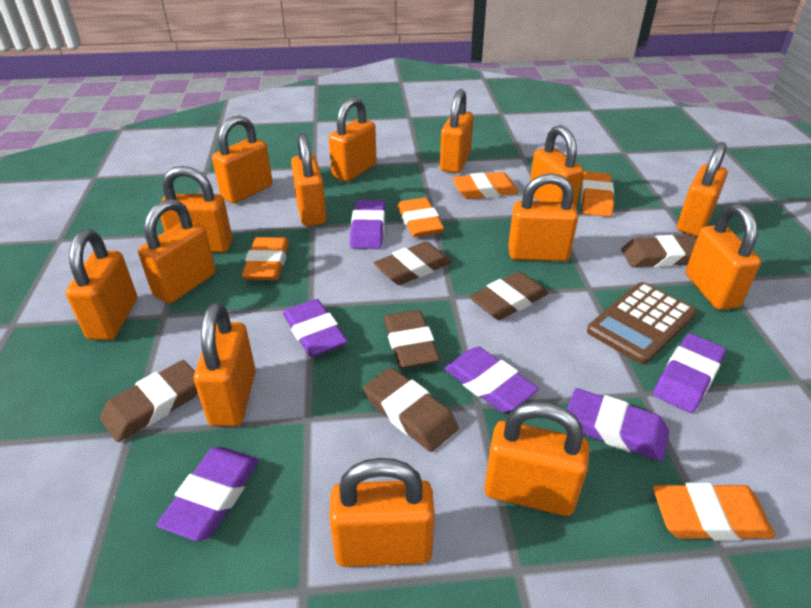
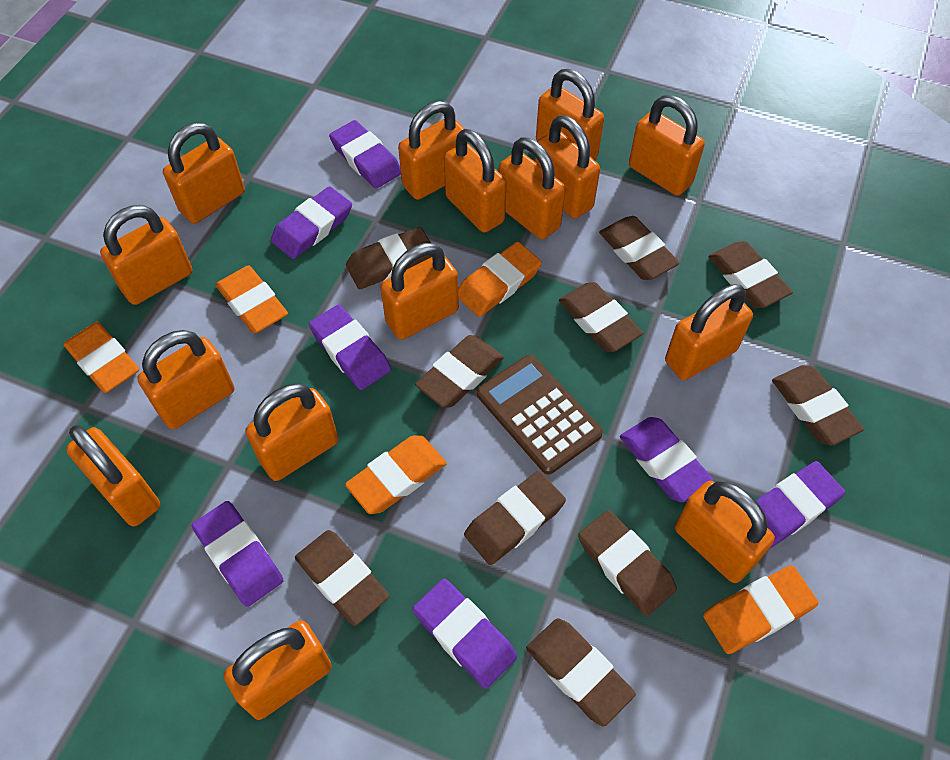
brown eraser: 6 -> 10
orange padlock: 14 -> 15
purple eraser: 6 -> 7

